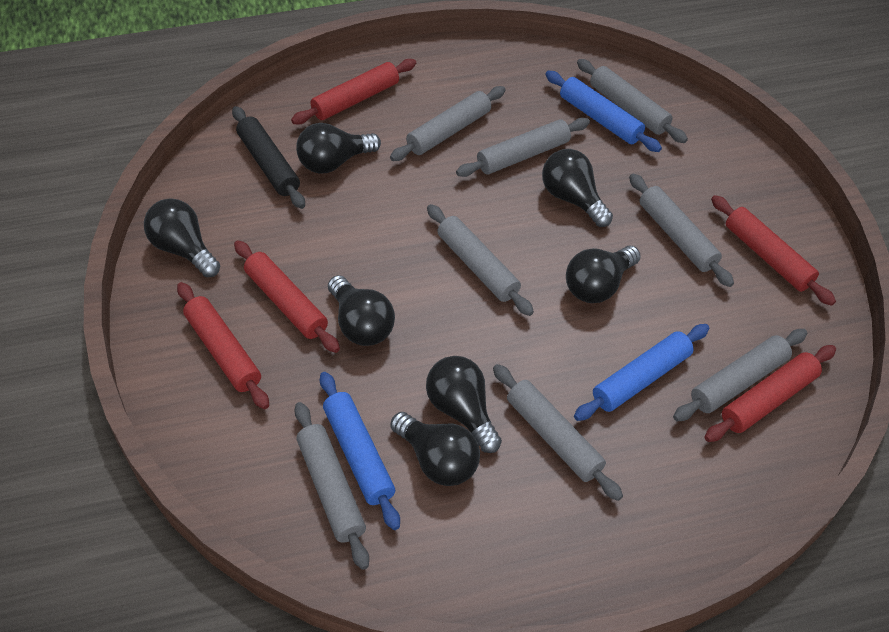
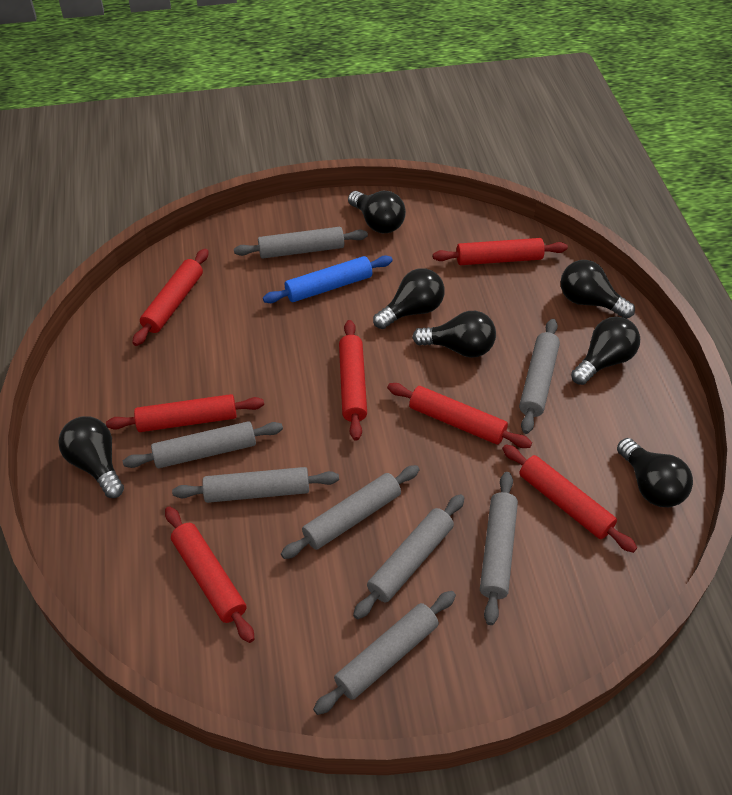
black rolling pin: 1 -> 0
blue rolling pin: 3 -> 1
red rolling pin: 5 -> 7

